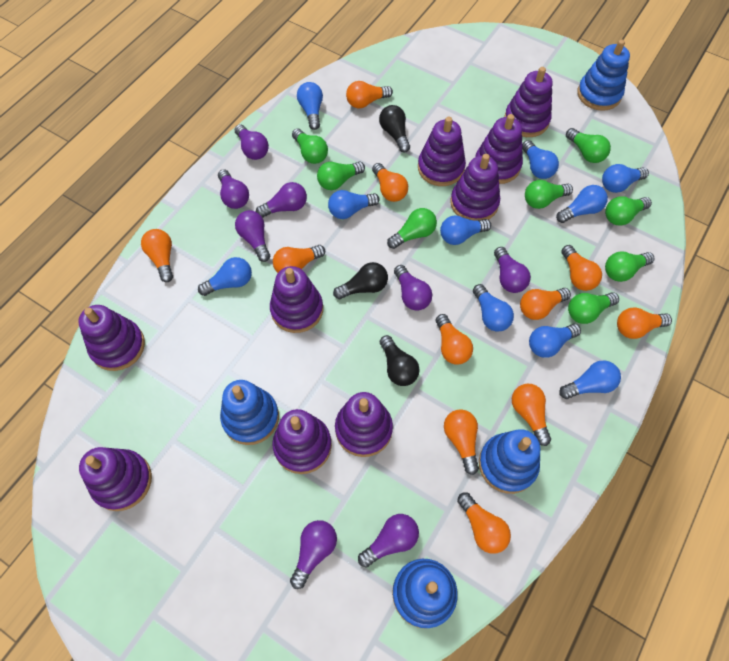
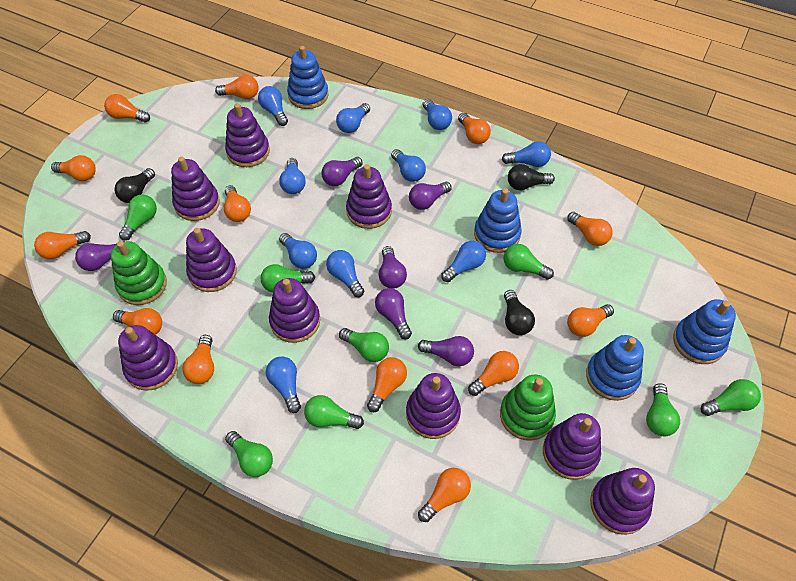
green stacking toy: 0 -> 2
orange light bulb: 11 -> 13
purple light bulb: 8 -> 6

